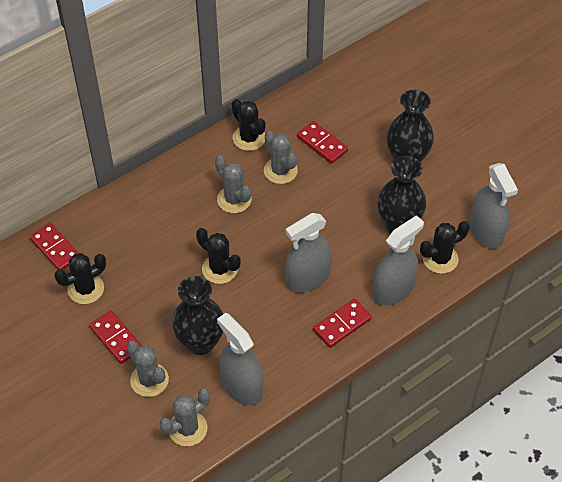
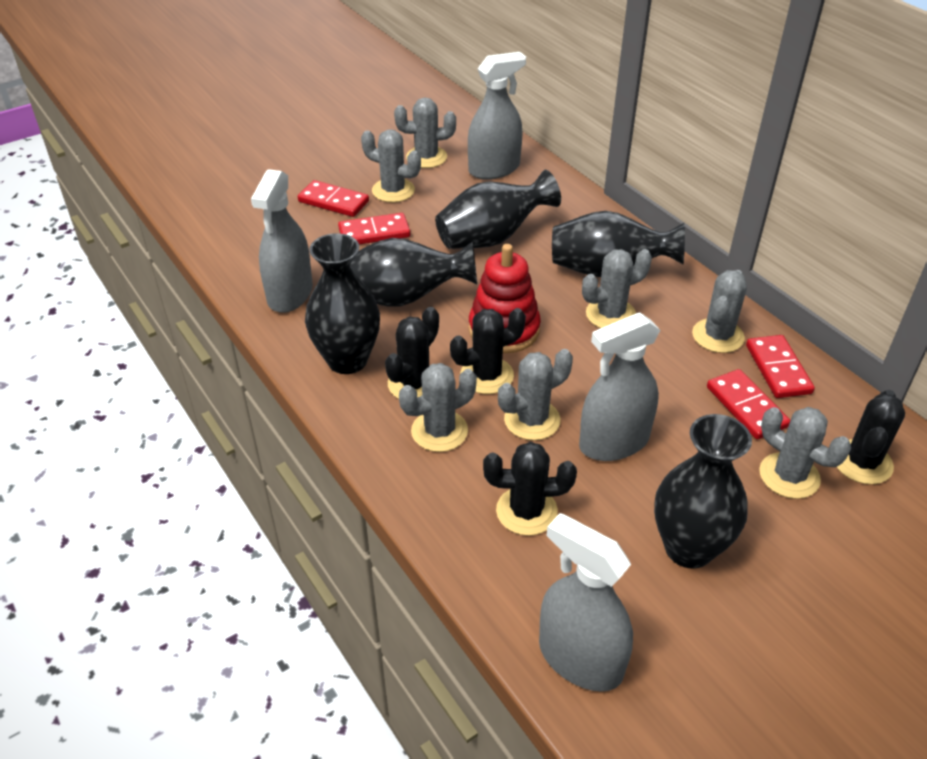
black vase: 3 -> 5
grey cactus: 4 -> 7
red stacking toy: 0 -> 1

